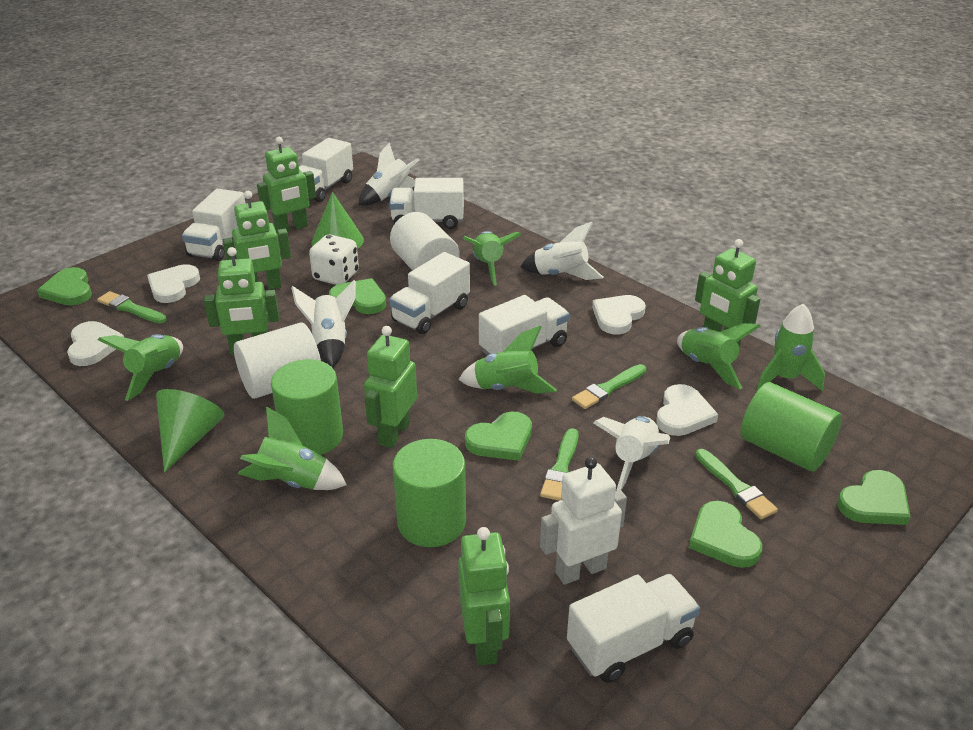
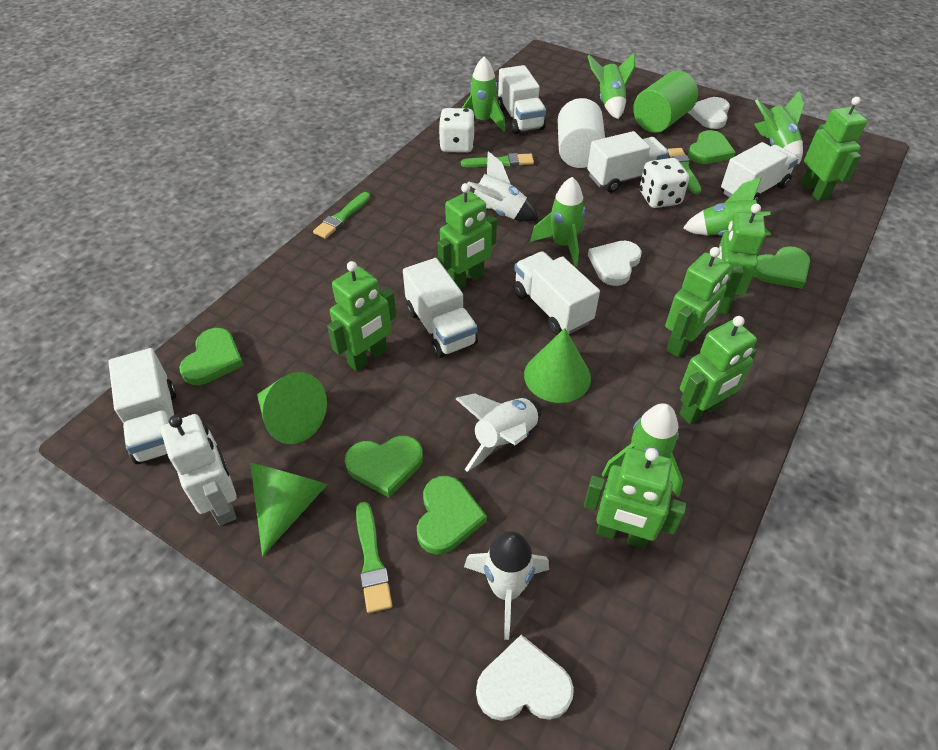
green cone: 2 -> 3
green cylinder: 3 -> 1
green robot: 6 -> 7
white cylinder: 2 -> 1
white dice: 1 -> 2
white heart: 4 -> 3
white rocket: 4 -> 3

